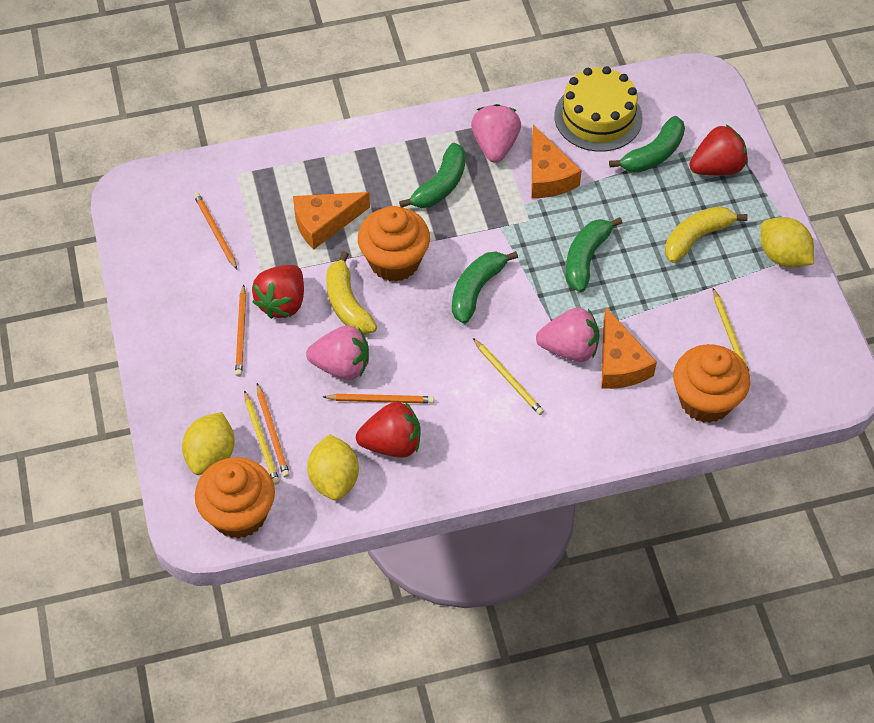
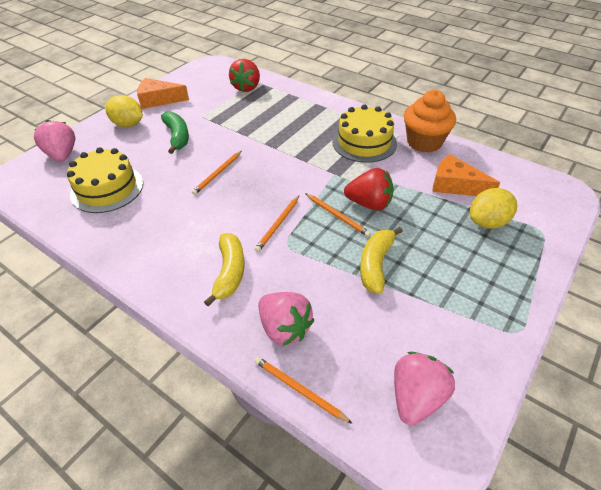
green banana: 4 -> 1
orange cheese: 3 -> 2
orange cupcake: 3 -> 1
red strawberry: 3 -> 2
yellow cake: 1 -> 2
yellow lemon: 3 -> 2
yellow pencil: 3 -> 0

